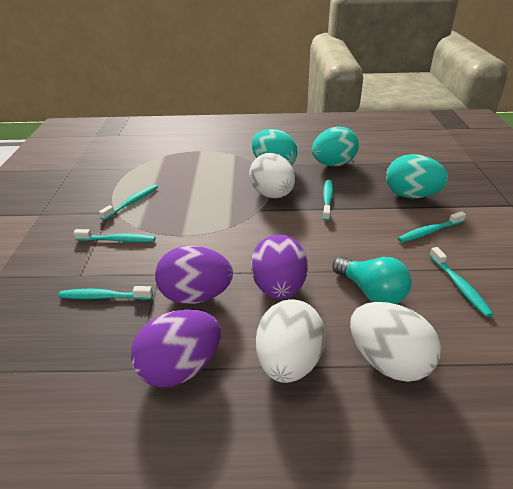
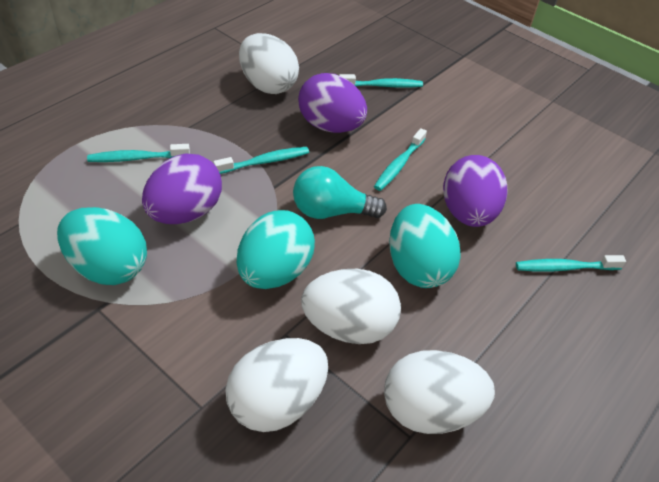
turquoise toothbrush: 6 -> 5
white egg: 3 -> 4

